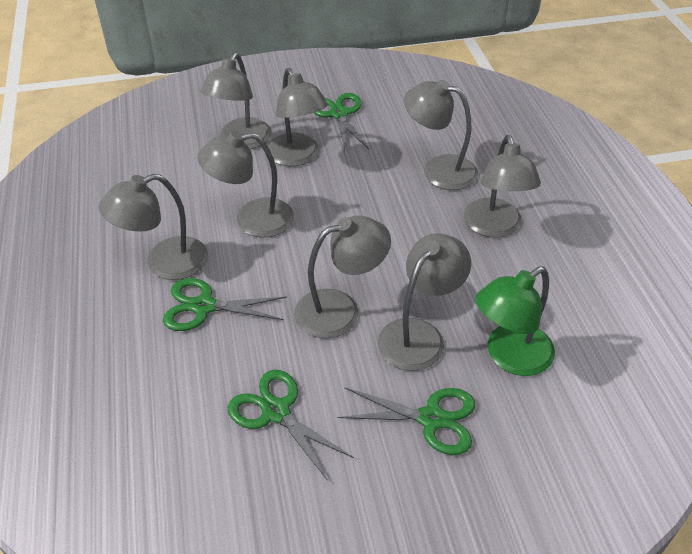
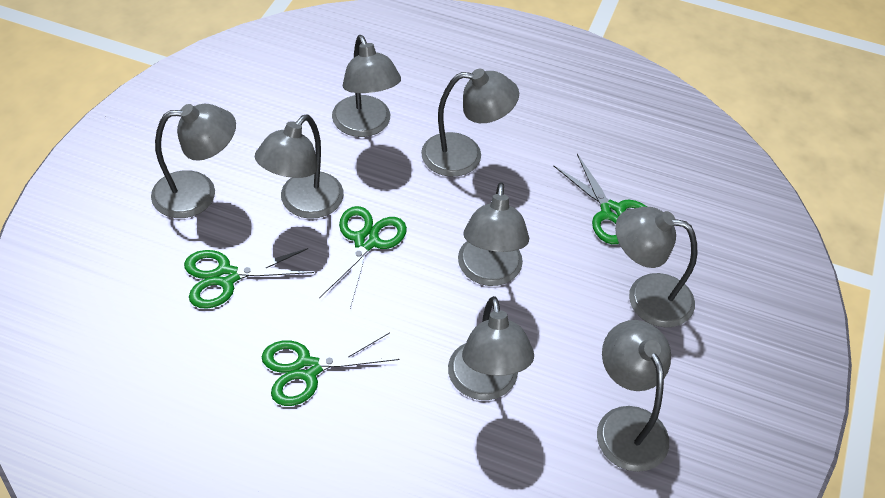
green lamp: 1 -> 0

